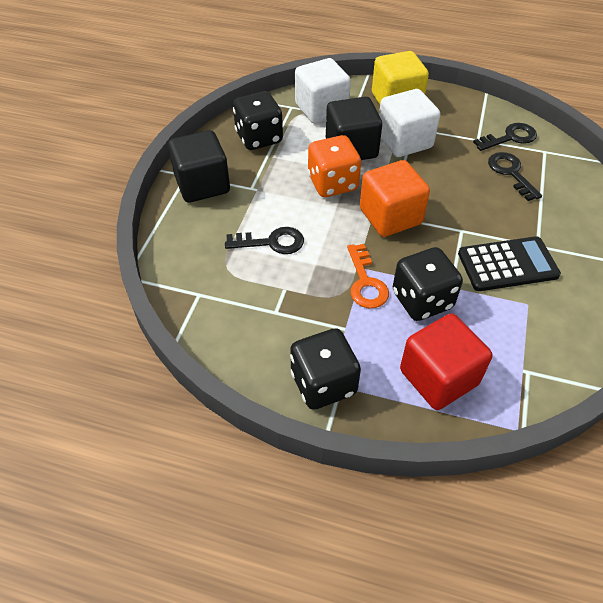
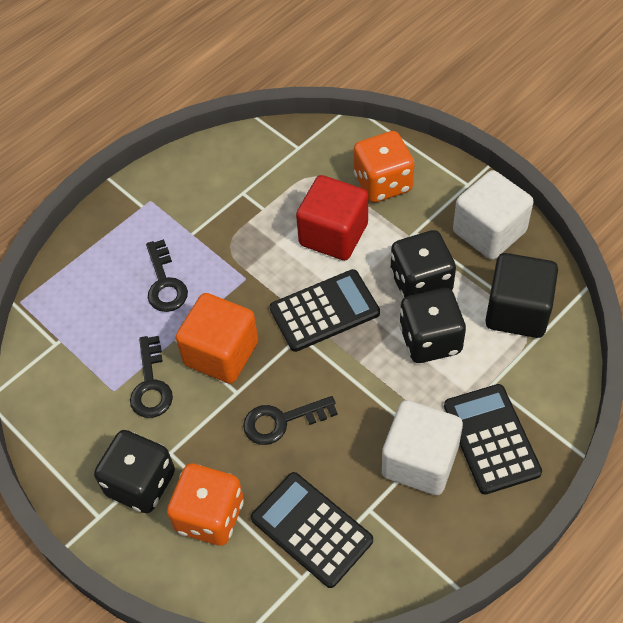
black calculator: 1 -> 3
black cube: 2 -> 1
orange dice: 1 -> 2
orange key: 1 -> 0
yellow cube: 1 -> 0

